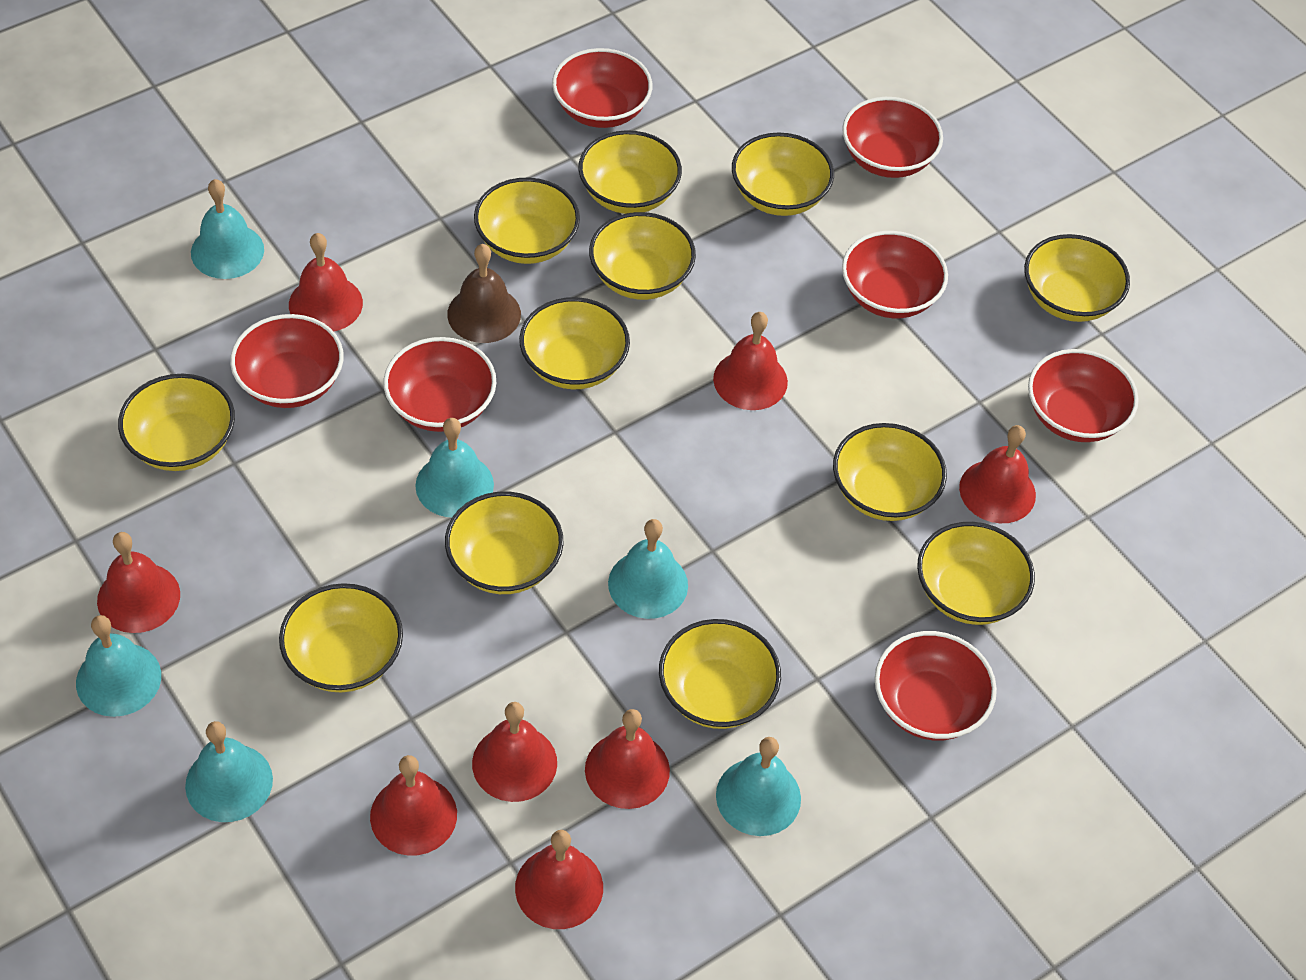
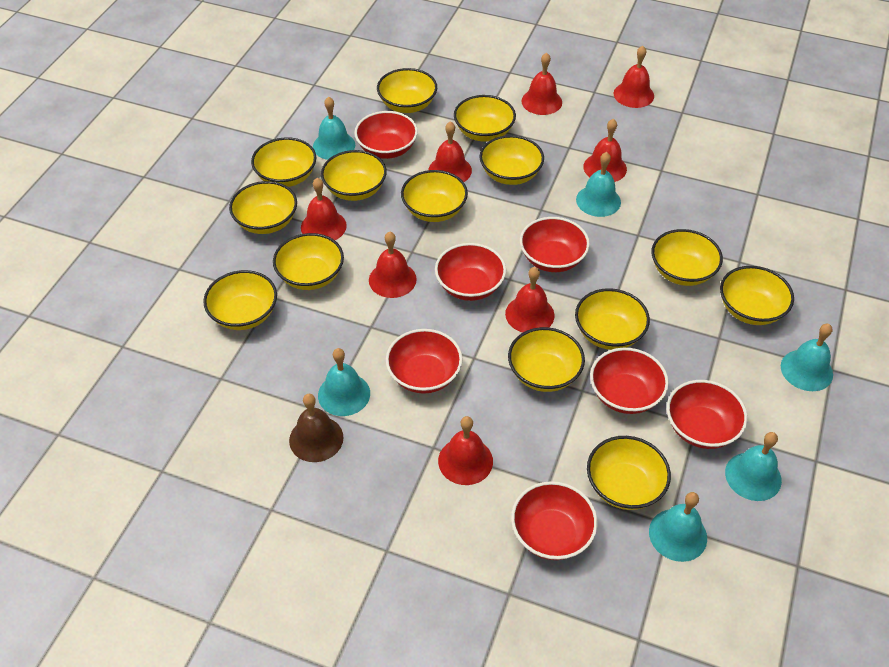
yellow bowl: 12 -> 14

